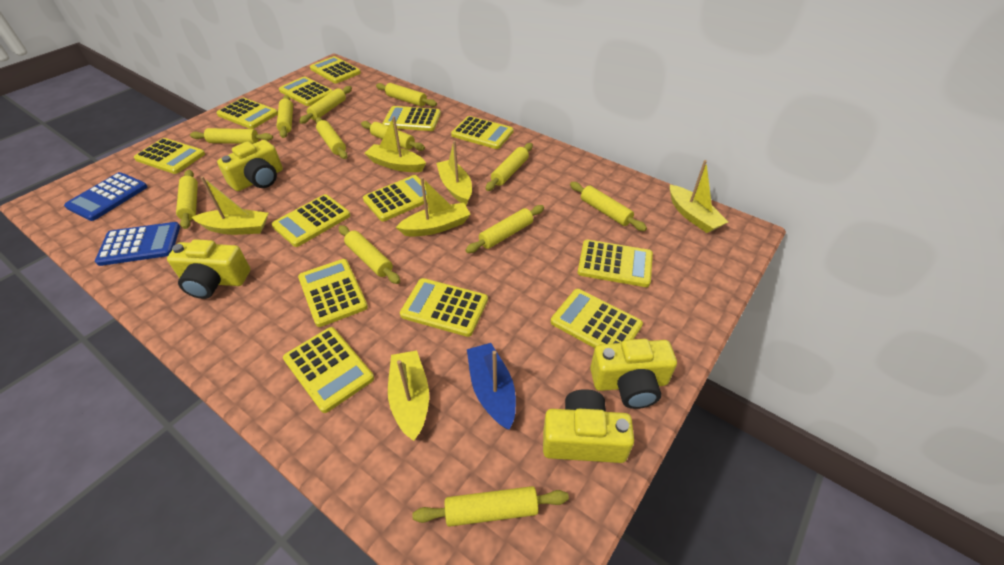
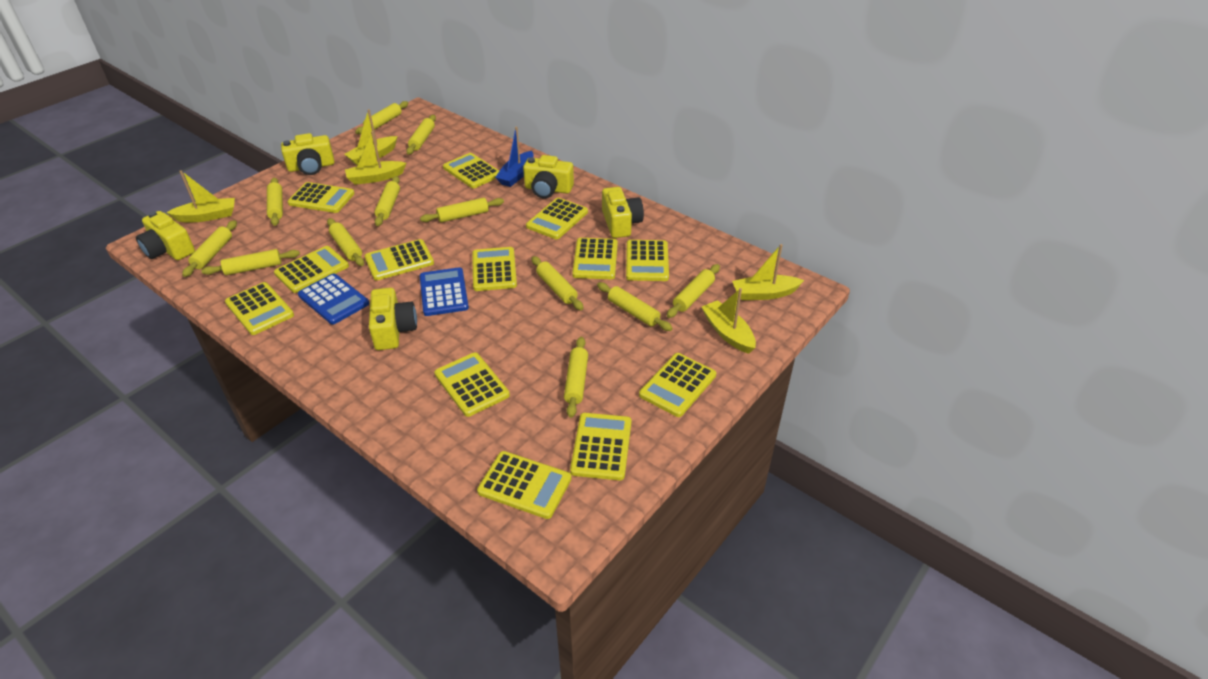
yellow boat: 6 -> 5
yellow camera: 4 -> 5

